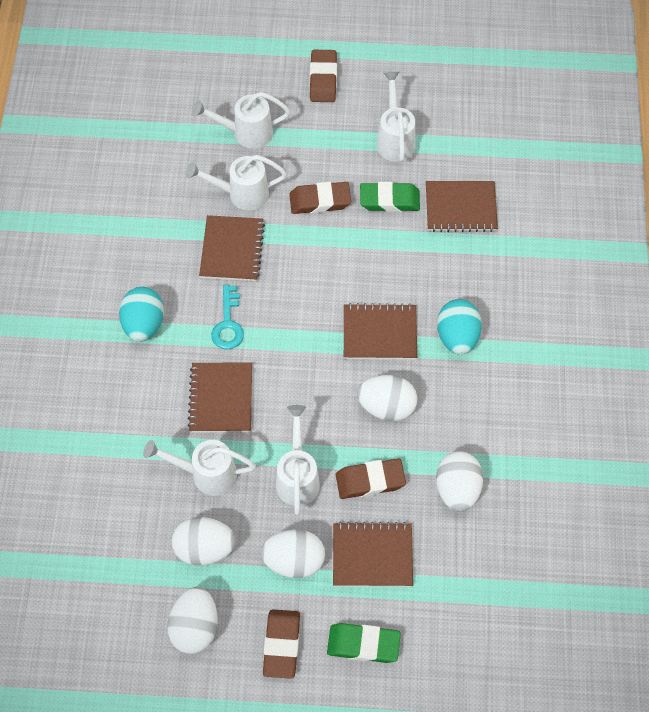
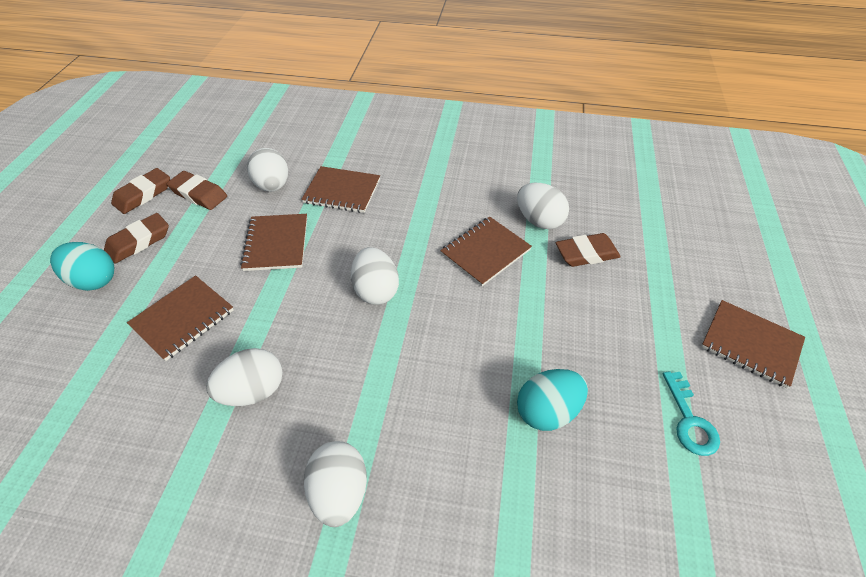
green eraser: 2 -> 0
white watering can: 5 -> 0

